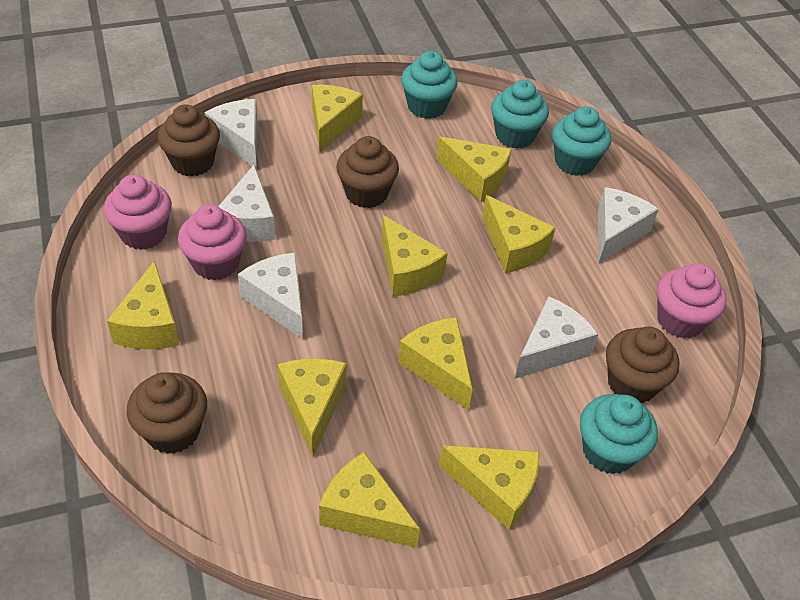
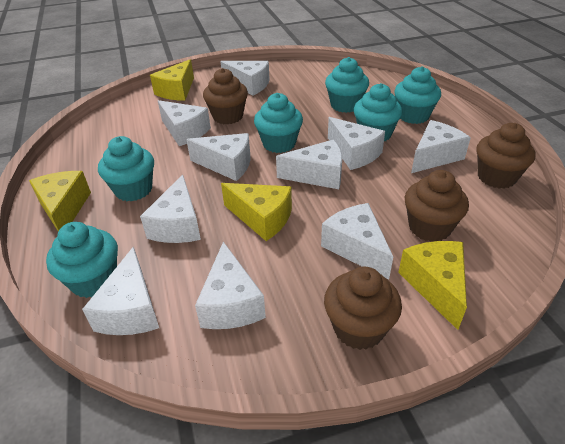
pink cupcake: 3 -> 0
turquoise cupcake: 4 -> 6
white cheese: 5 -> 10
yellow cheese: 9 -> 4

